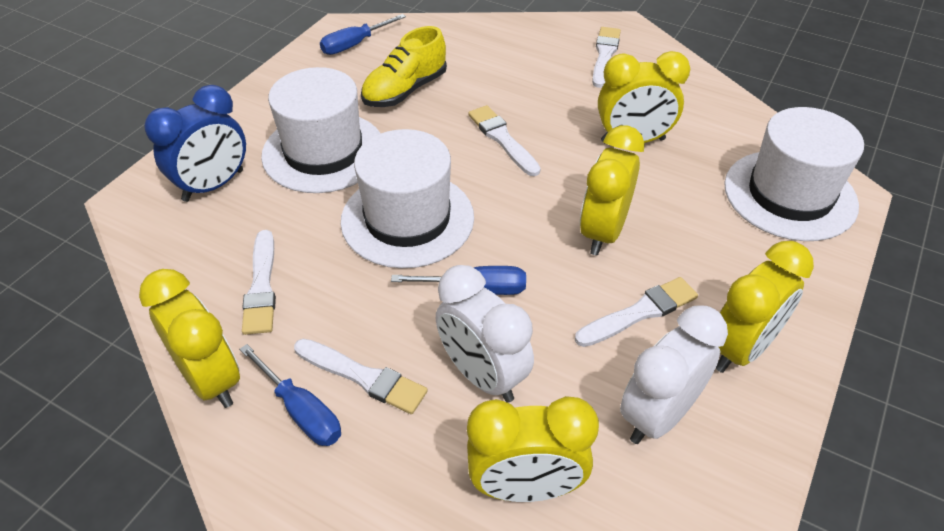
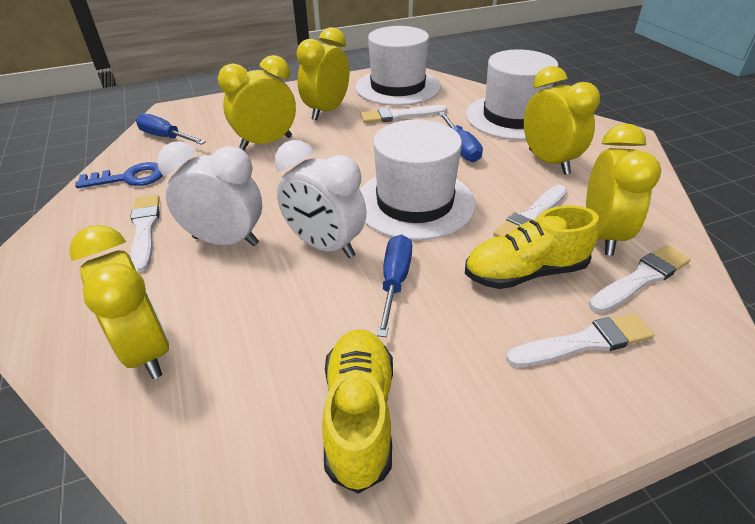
blue clock: 1 -> 0
blue key: 0 -> 1
yellow shoe: 1 -> 2

